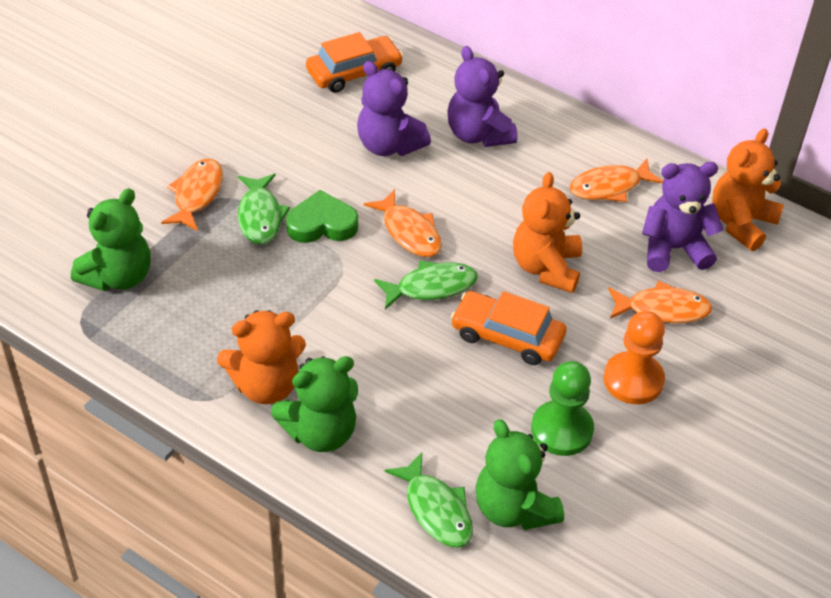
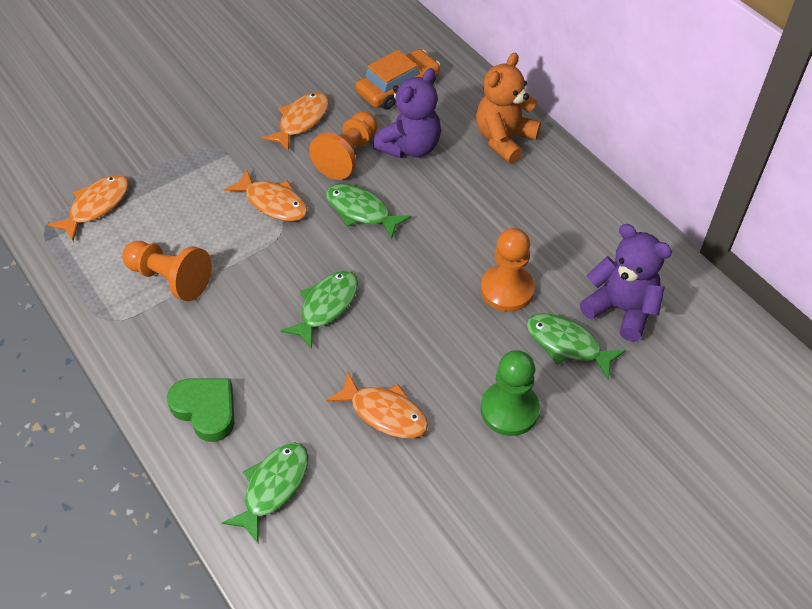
green fish: 3 -> 4
green teddy bear: 3 -> 0
orange car: 2 -> 1
orange pawn: 1 -> 3
orange teddy bear: 3 -> 1
purple teddy bear: 3 -> 2

